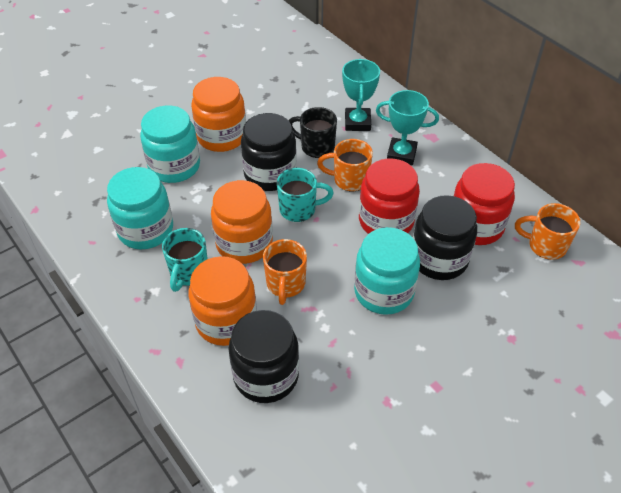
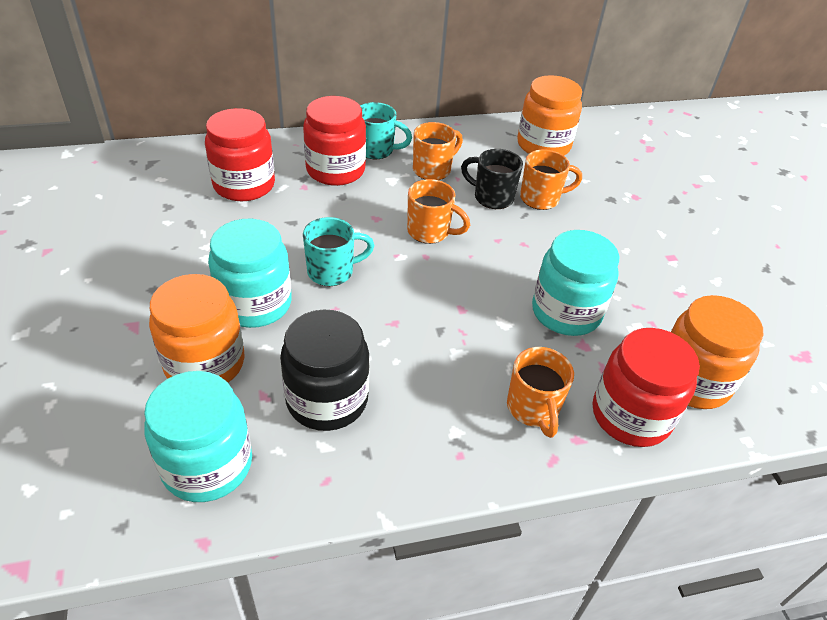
black jar: 3 -> 1
orange mug: 3 -> 4
red jar: 2 -> 3
turquoise trophy: 2 -> 0

